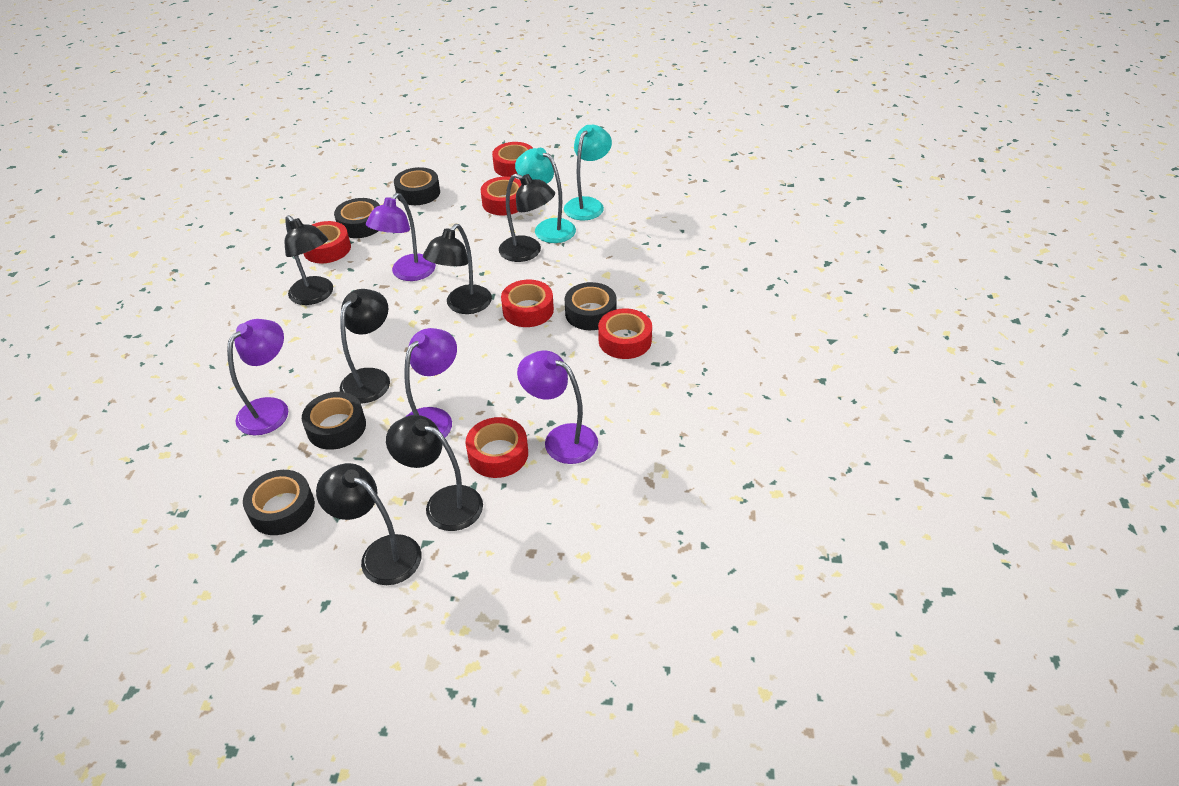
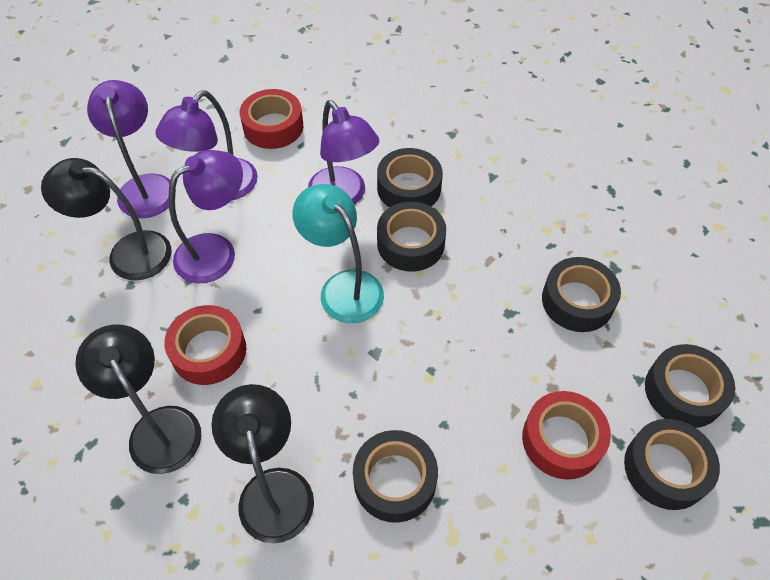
black lamp: 6 -> 3
black tape: 5 -> 6
red tape: 6 -> 3
turquoise lamp: 2 -> 1

